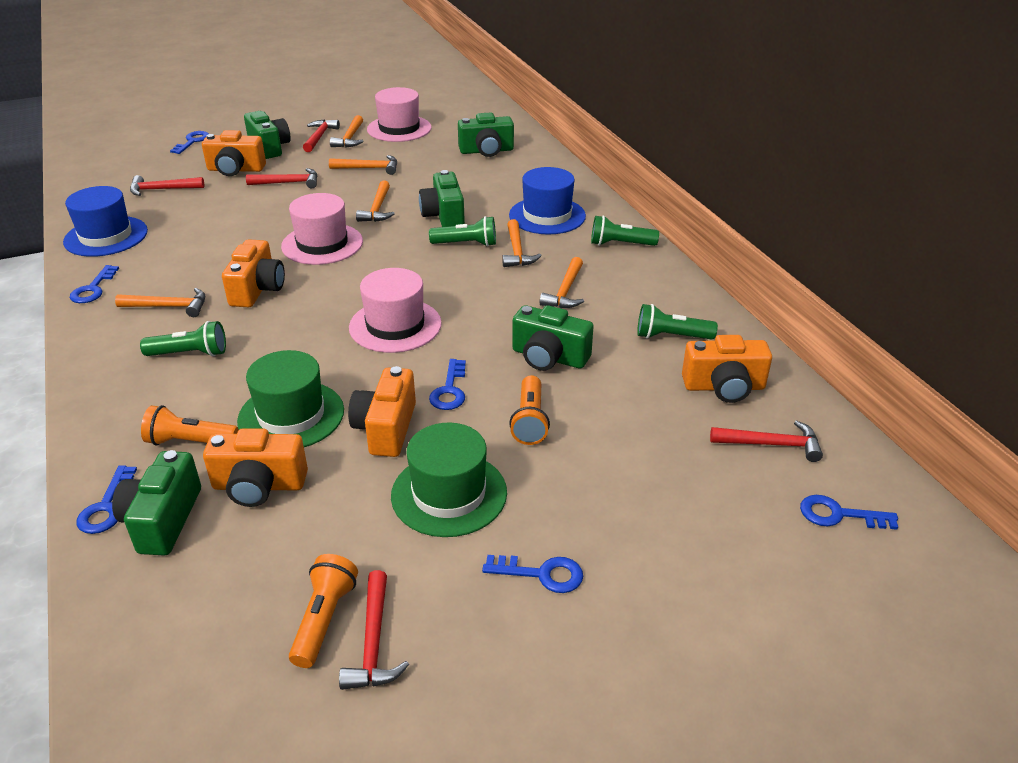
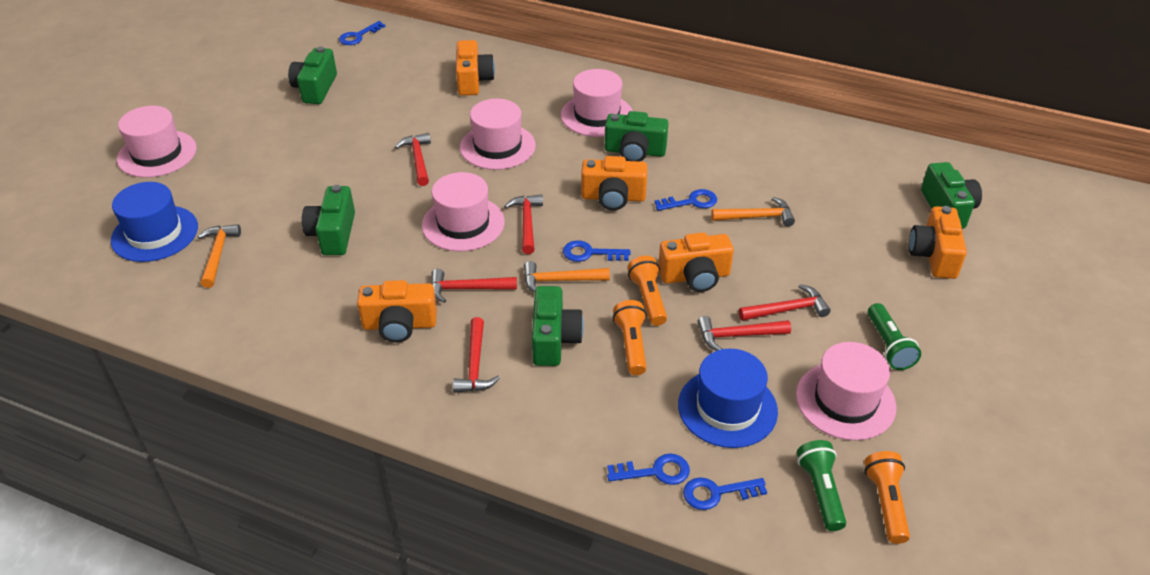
blue key: 6 -> 5
green flashlight: 4 -> 2
green hat: 2 -> 0
orange hammer: 6 -> 3
pink hat: 3 -> 5
red hammer: 5 -> 6

